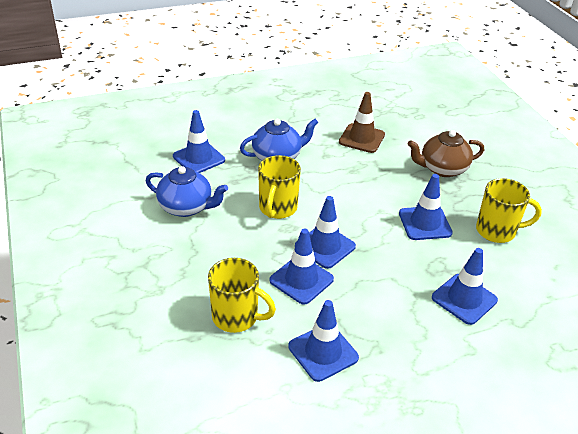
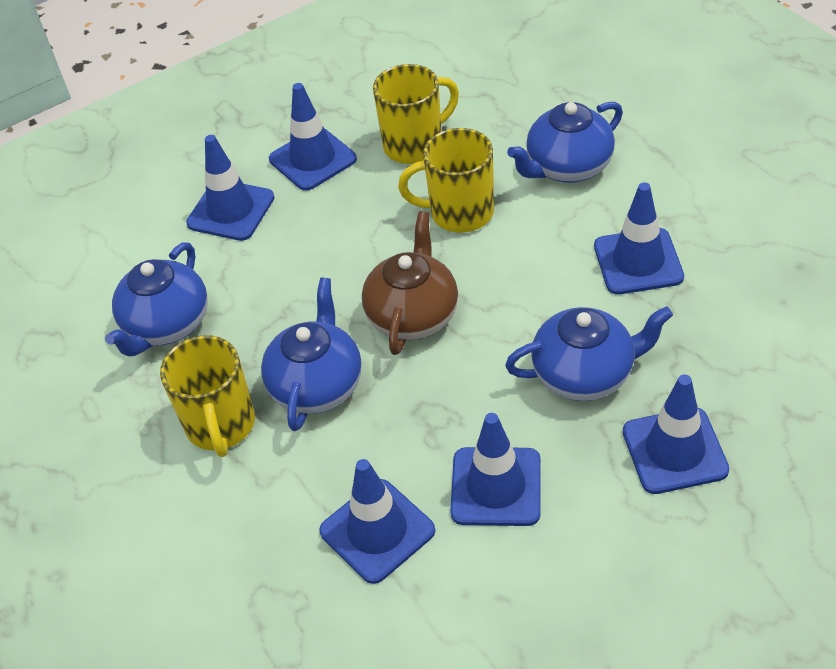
blue teapot: 2 -> 4
brown traffic cone: 1 -> 0

